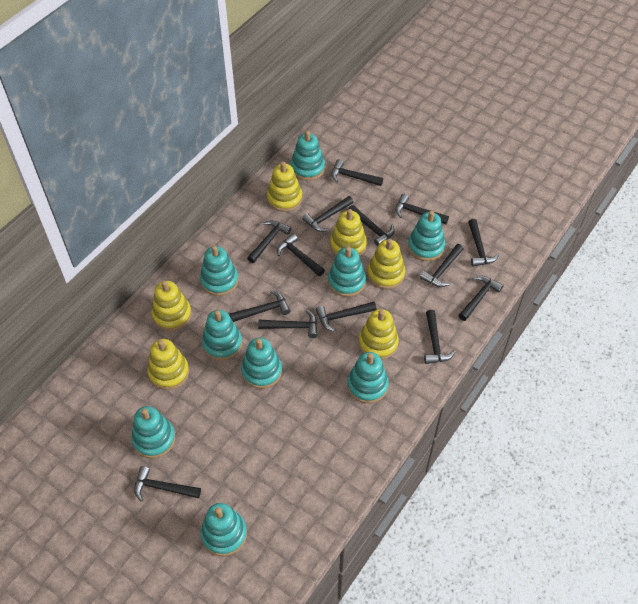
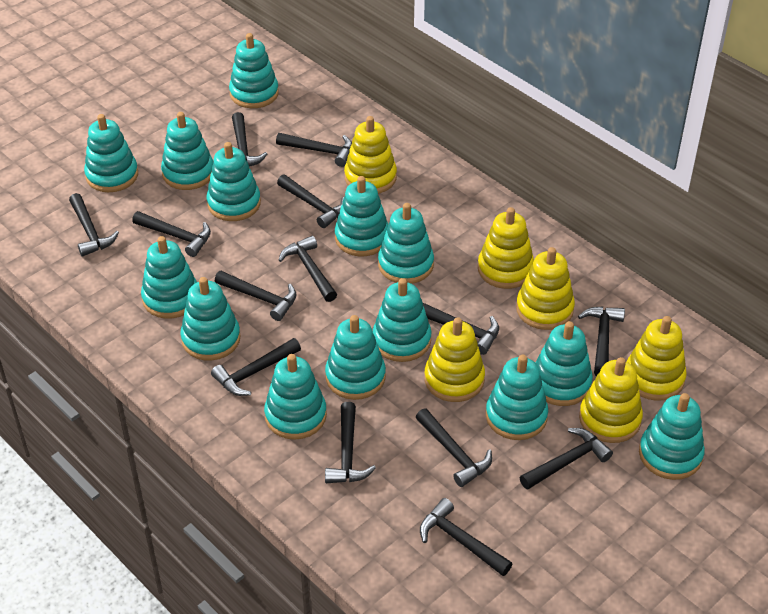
turquoise stacking toy: 9 -> 14

